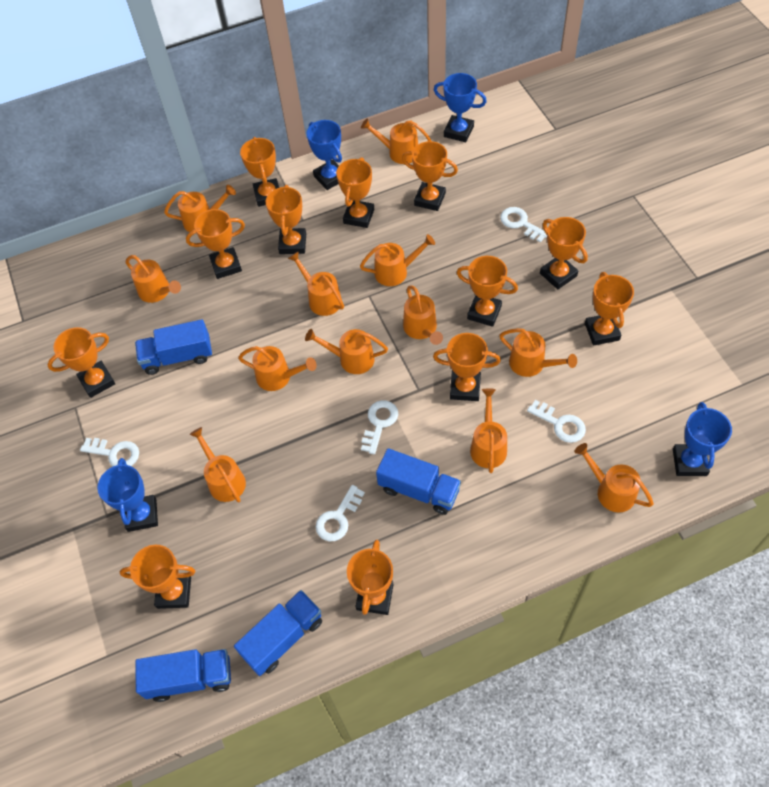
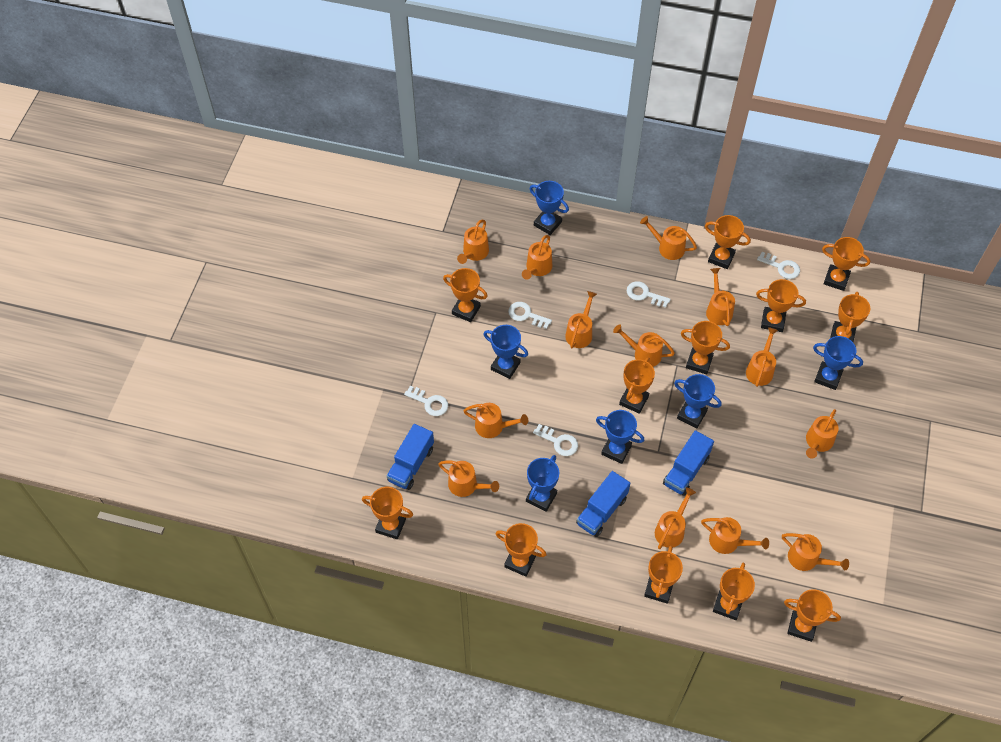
blue trophy: 4 -> 6
blue truck: 4 -> 3
orange watering can: 12 -> 13

